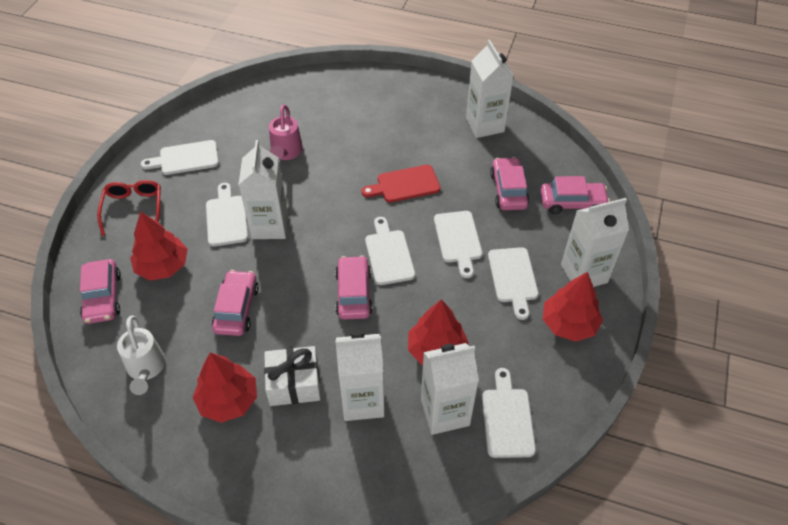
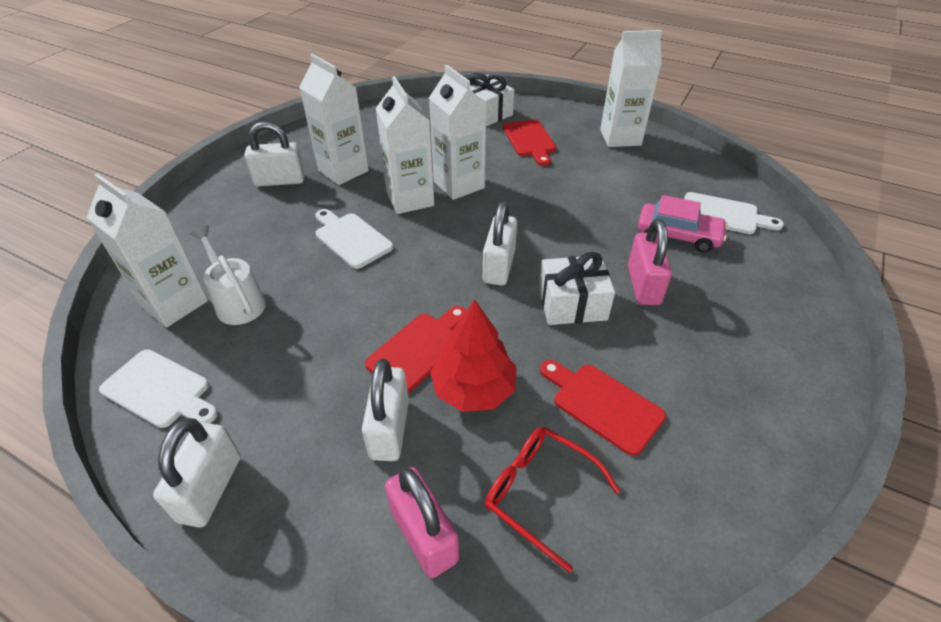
pink car: 5 -> 1
pink padlock: 0 -> 2
pink watering can: 1 -> 0
red cutting board: 1 -> 3
red tree: 4 -> 1
white cutting board: 6 -> 3
white gift: 1 -> 2
white padlock: 0 -> 4

